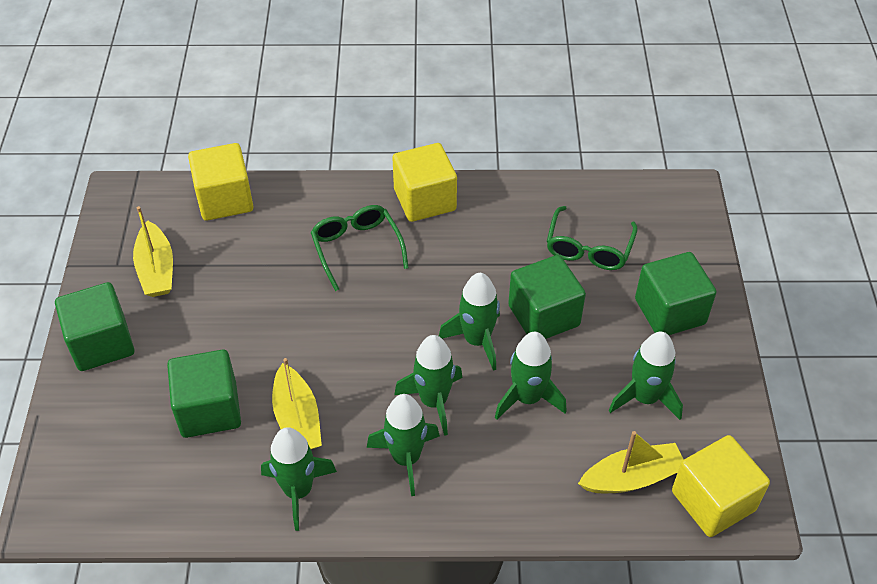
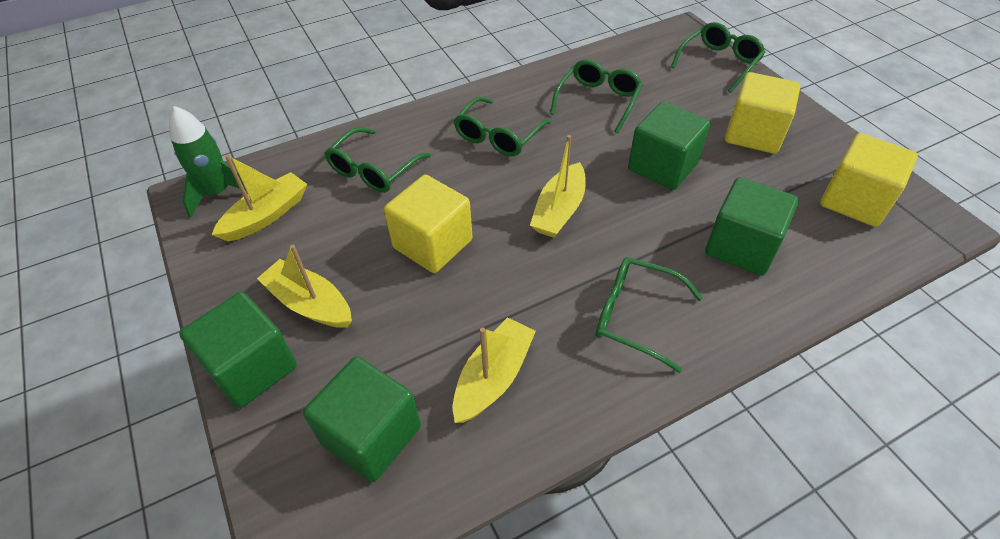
green glasses: 2 -> 5
green rocket: 6 -> 1
yellow boat: 3 -> 4

